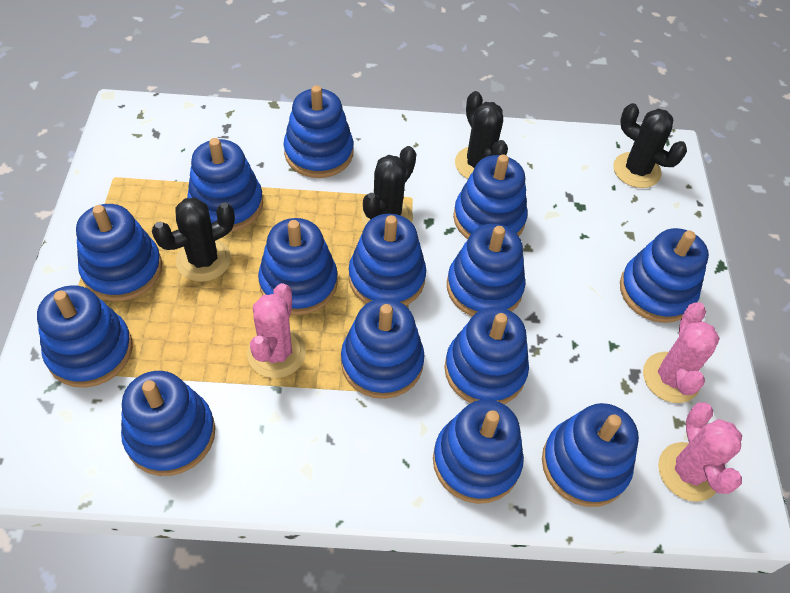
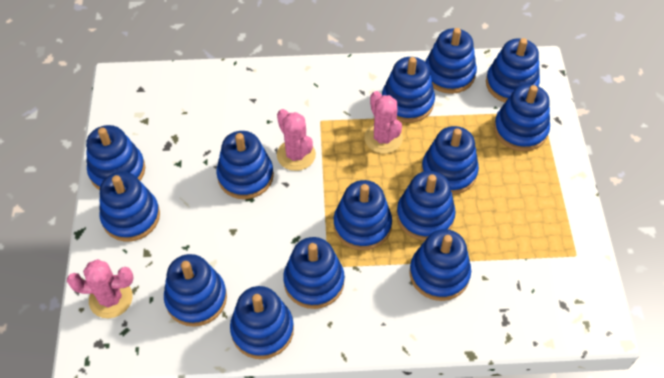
black cactus: 4 -> 0

